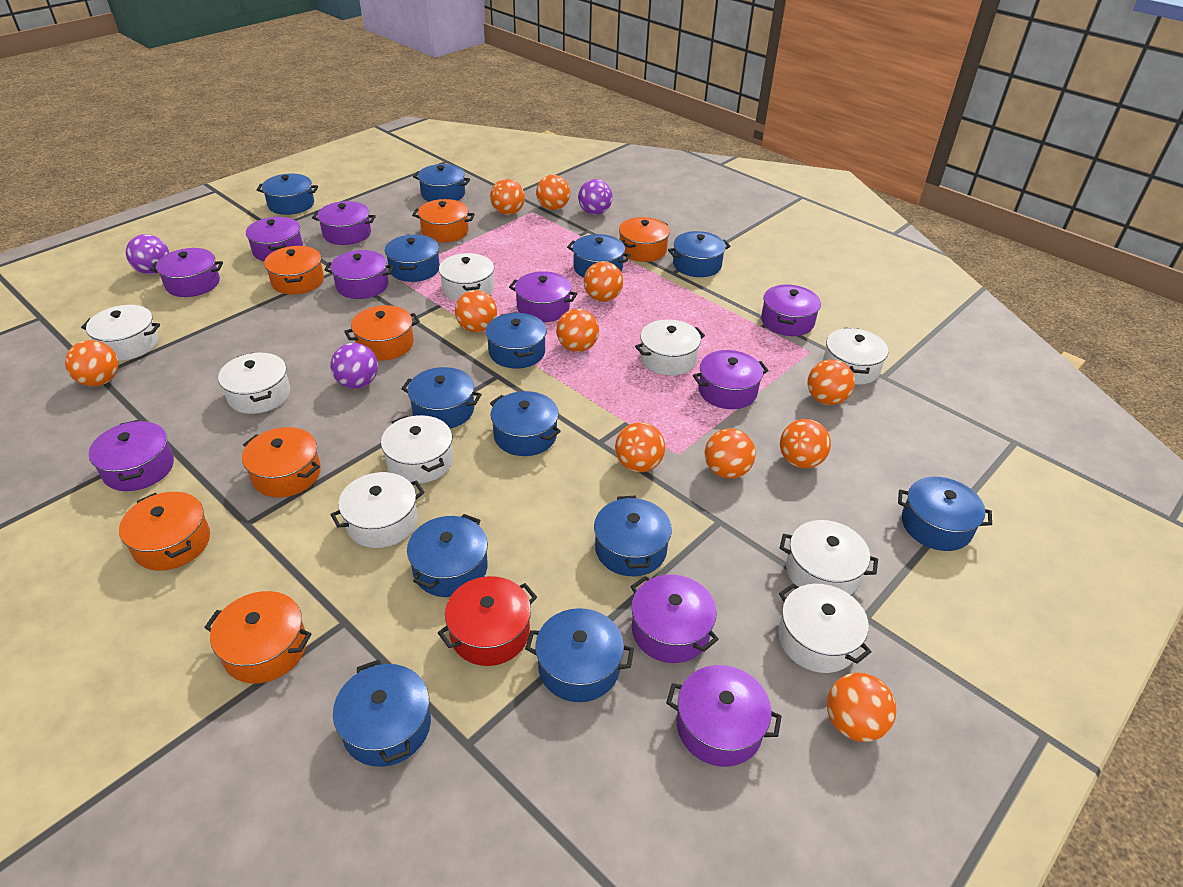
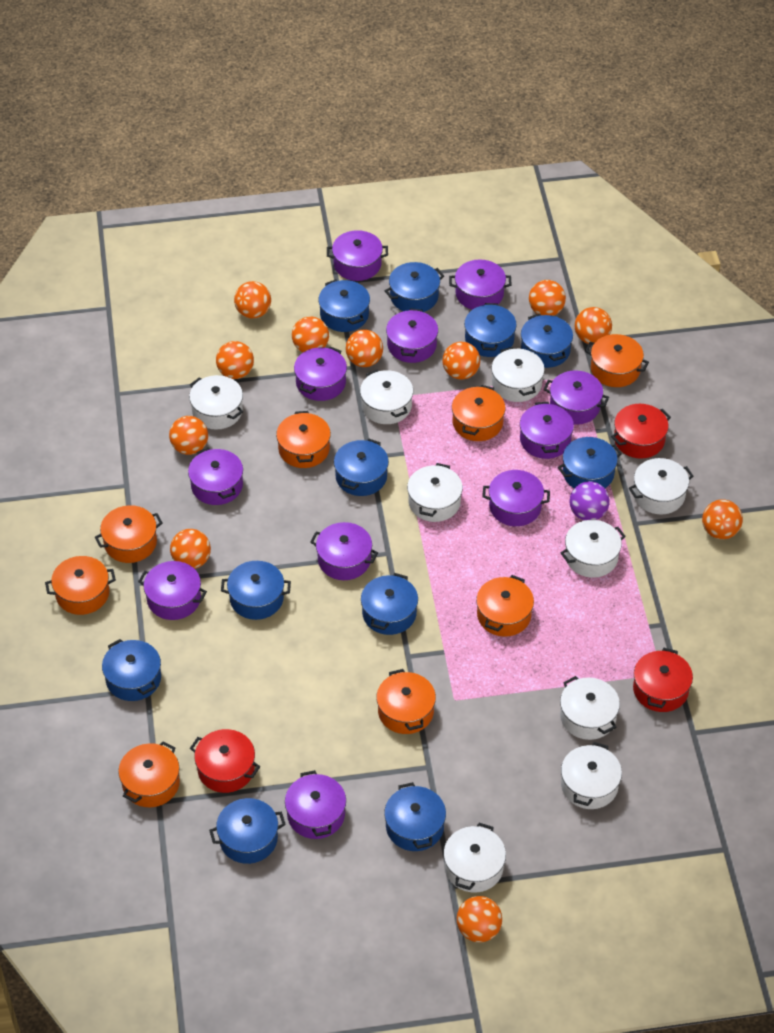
blue pot: 13 -> 11
orange pot: 7 -> 8
purple ball: 3 -> 1
purple pot: 10 -> 11
red pot: 1 -> 3

